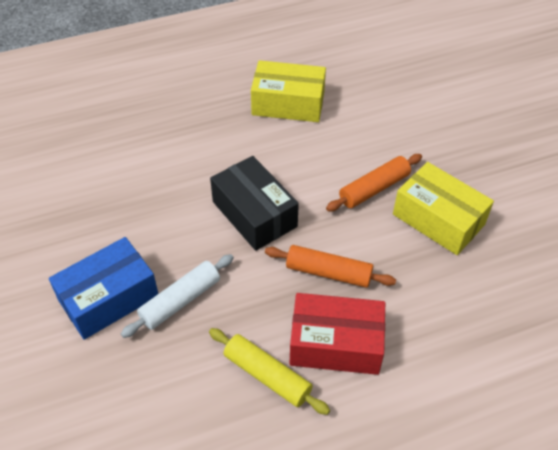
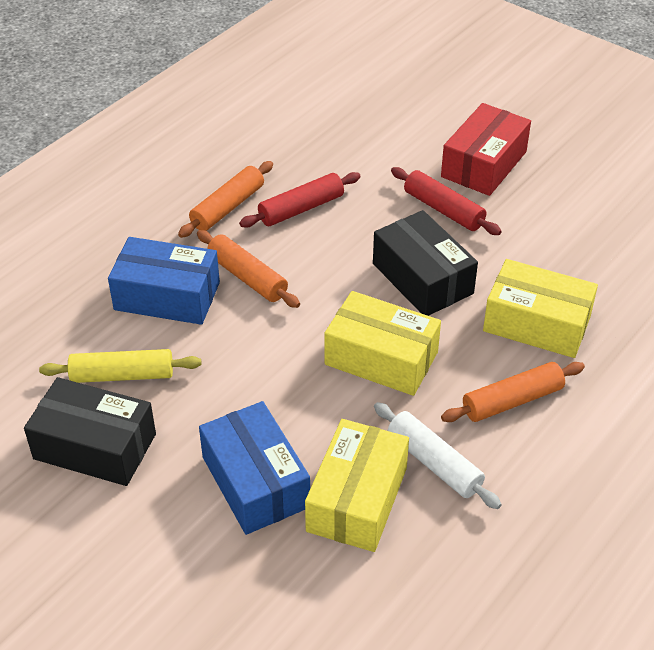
black box: 1 -> 2
blue box: 1 -> 2
orange rolling pin: 2 -> 3
red rolling pin: 0 -> 2
yellow box: 2 -> 3

